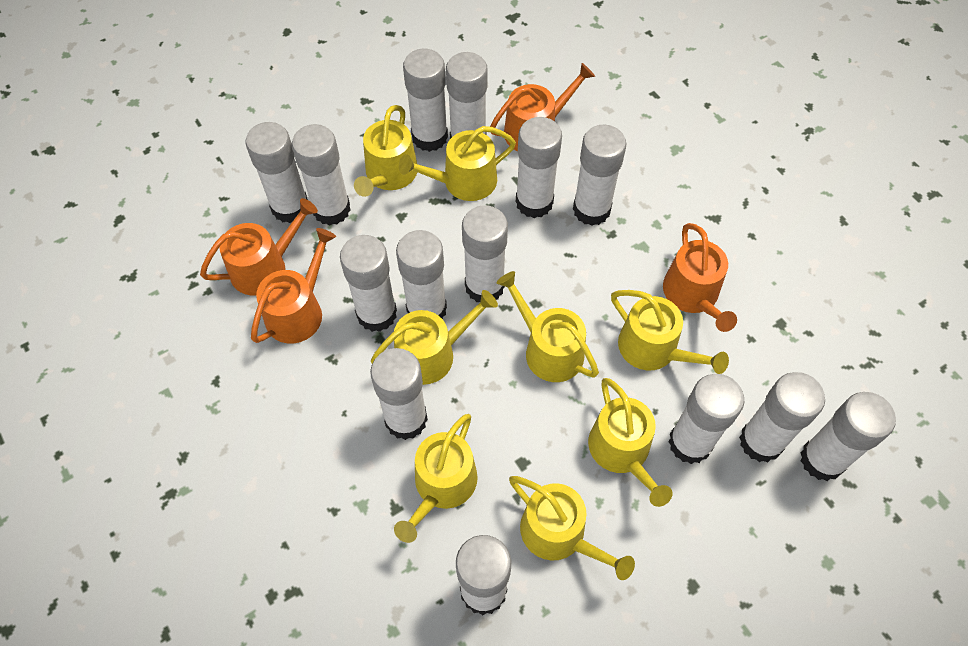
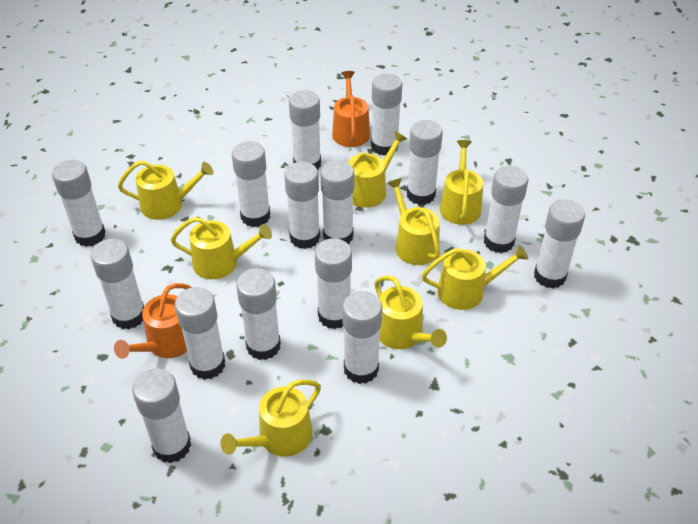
orange watering can: 4 -> 2
white glue stick: 14 -> 15

